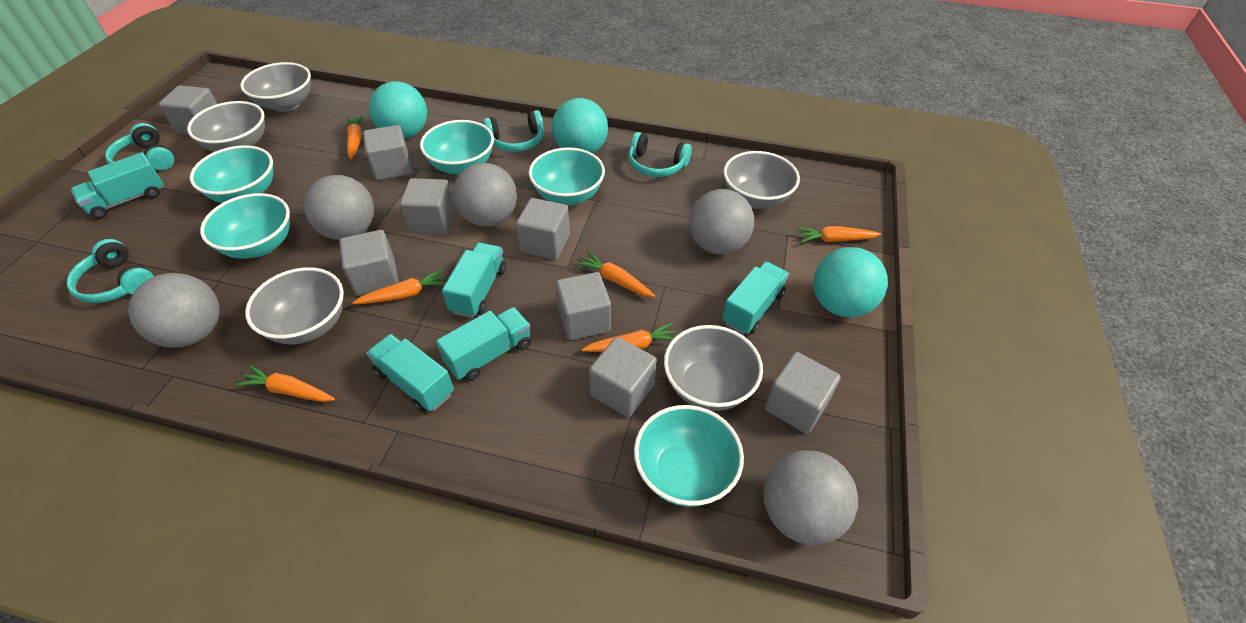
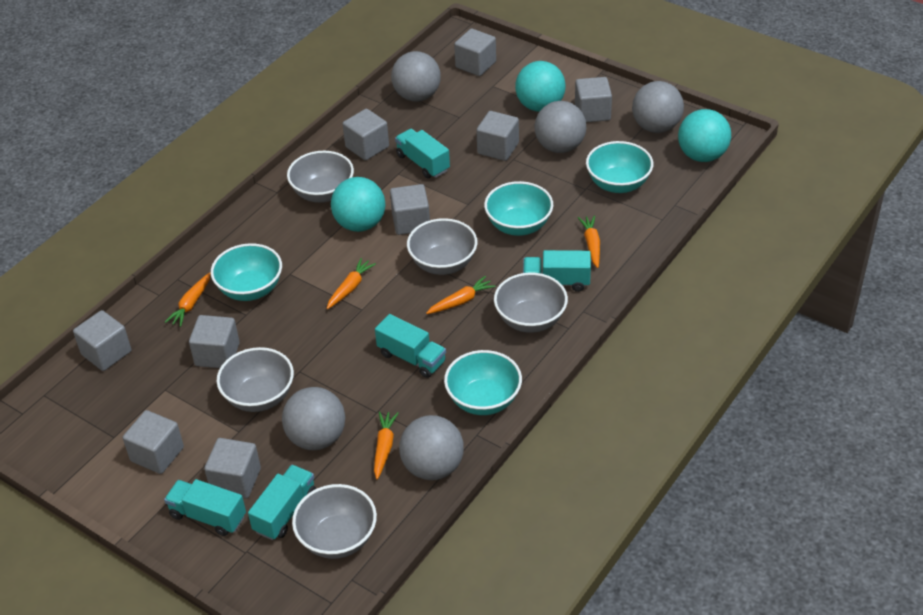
grey cube: 8 -> 9
orange carrot: 6 -> 5
turquoise bowl: 5 -> 4
turquoise headphones: 4 -> 0

